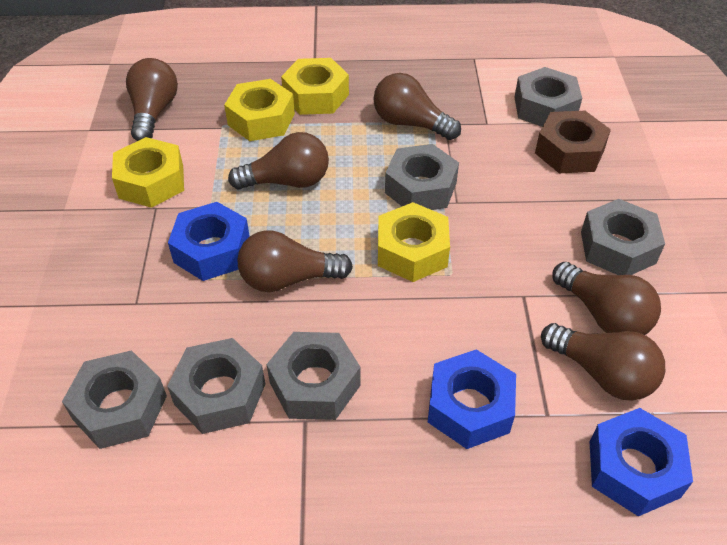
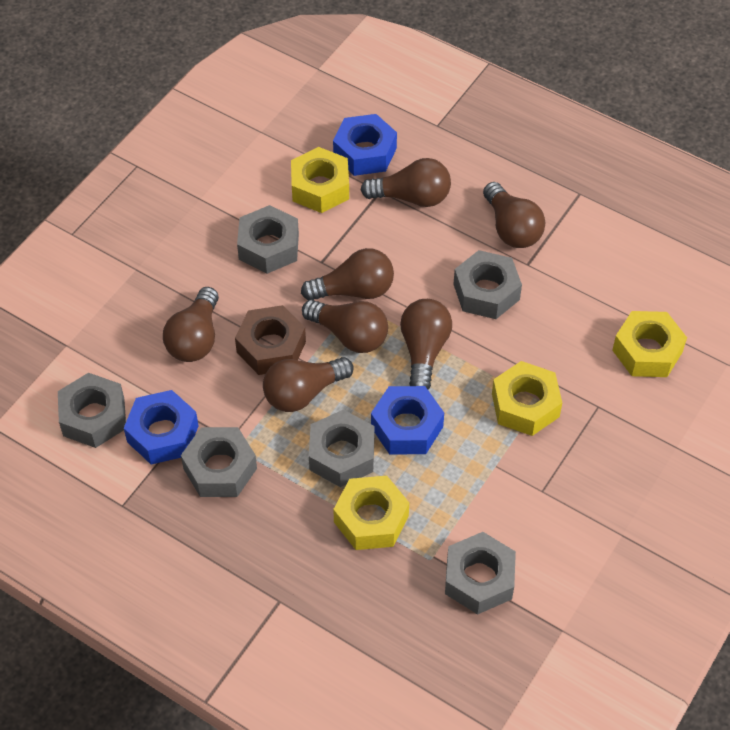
brown light bulb: 6 -> 7

